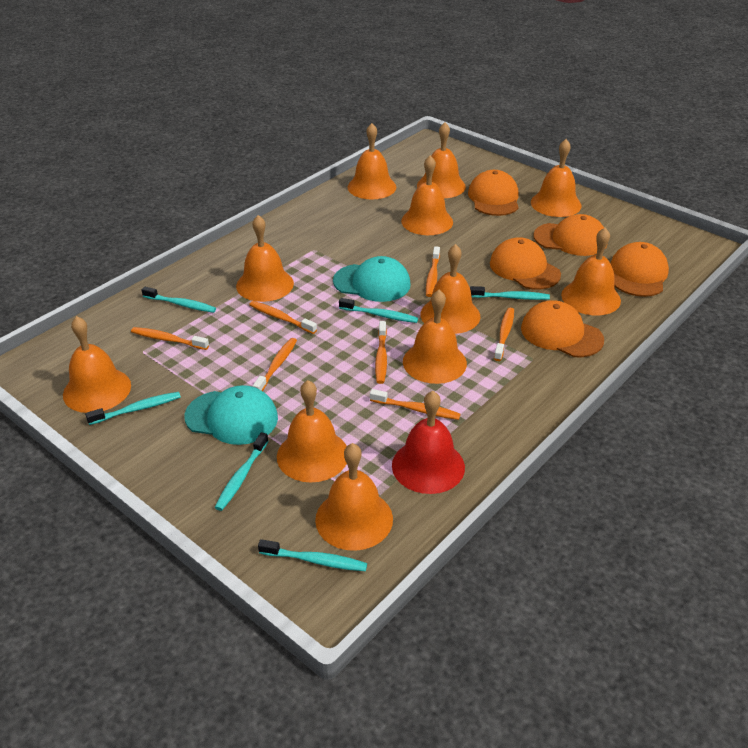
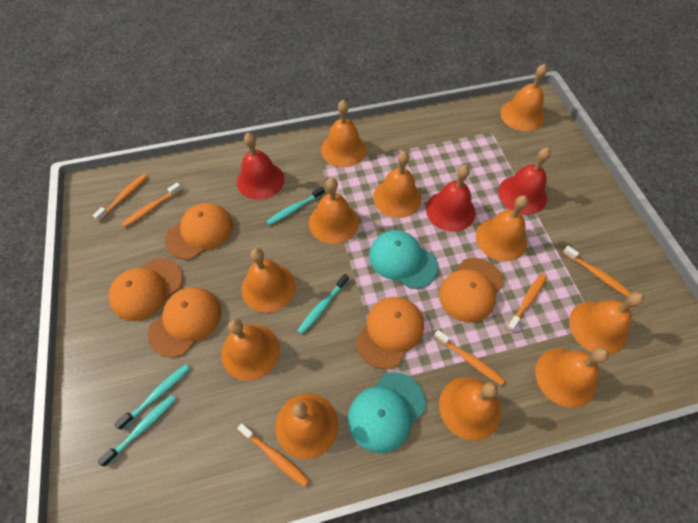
orange toothbrush: 7 -> 6
red bell: 1 -> 3
turquoise toothbrush: 6 -> 4

